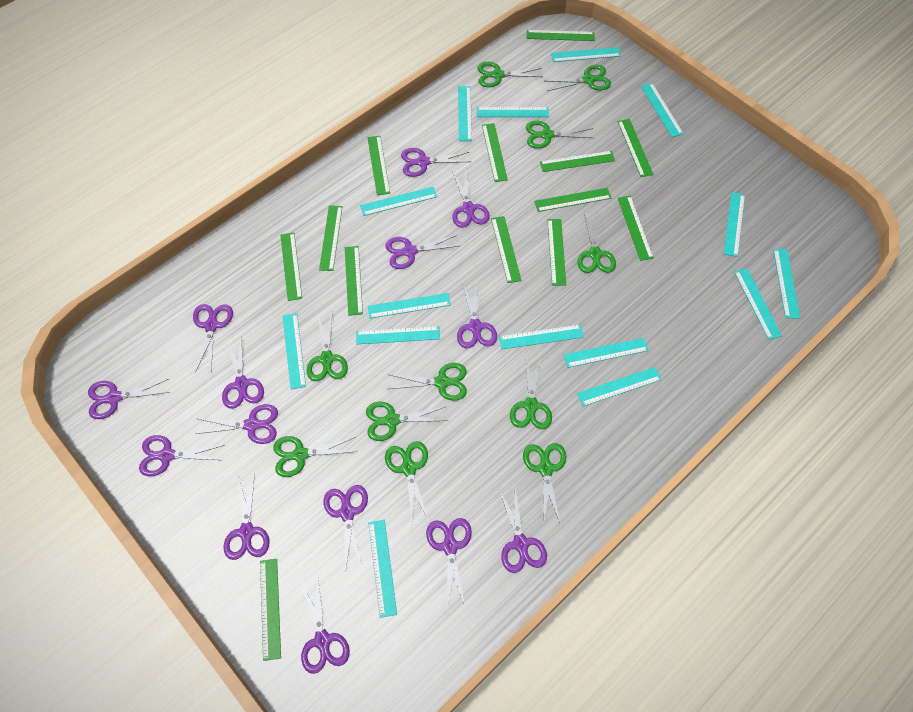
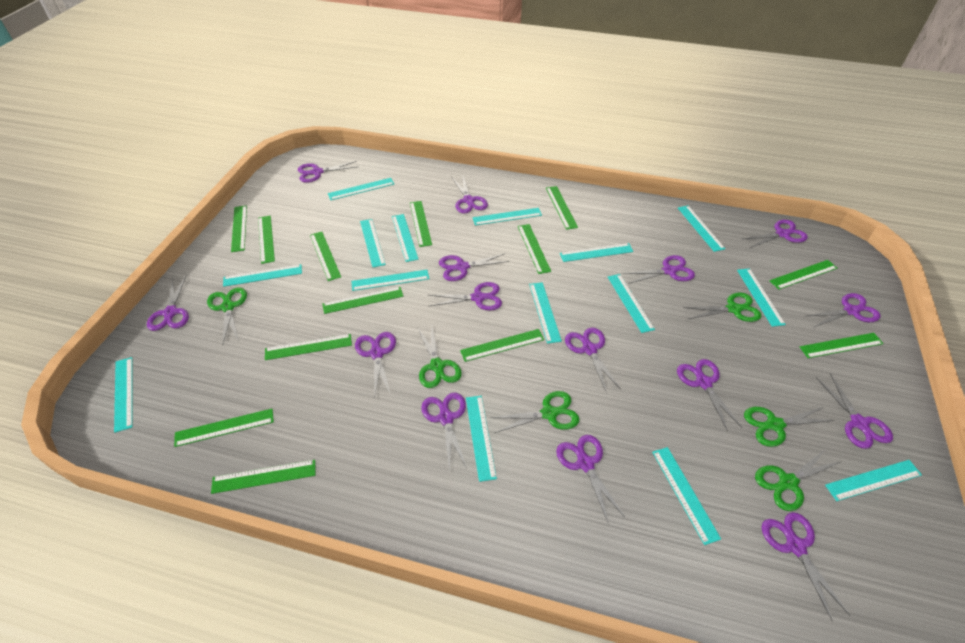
green scissors: 11 -> 6
purple scissors: 14 -> 15

